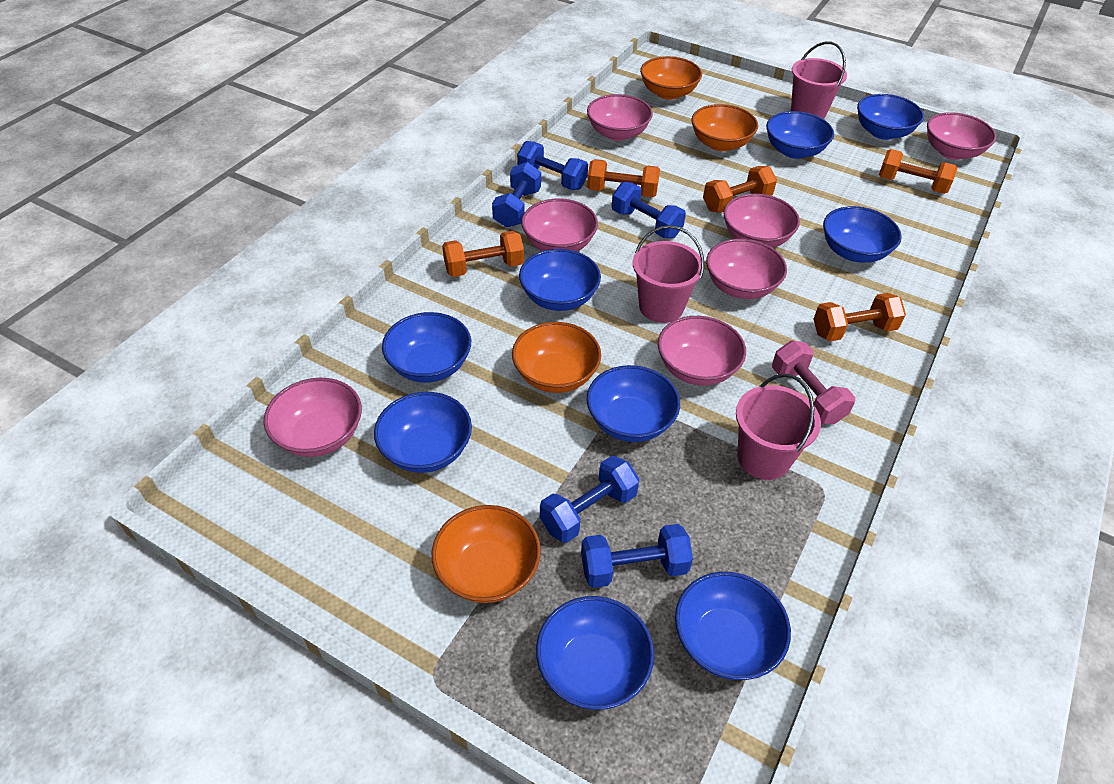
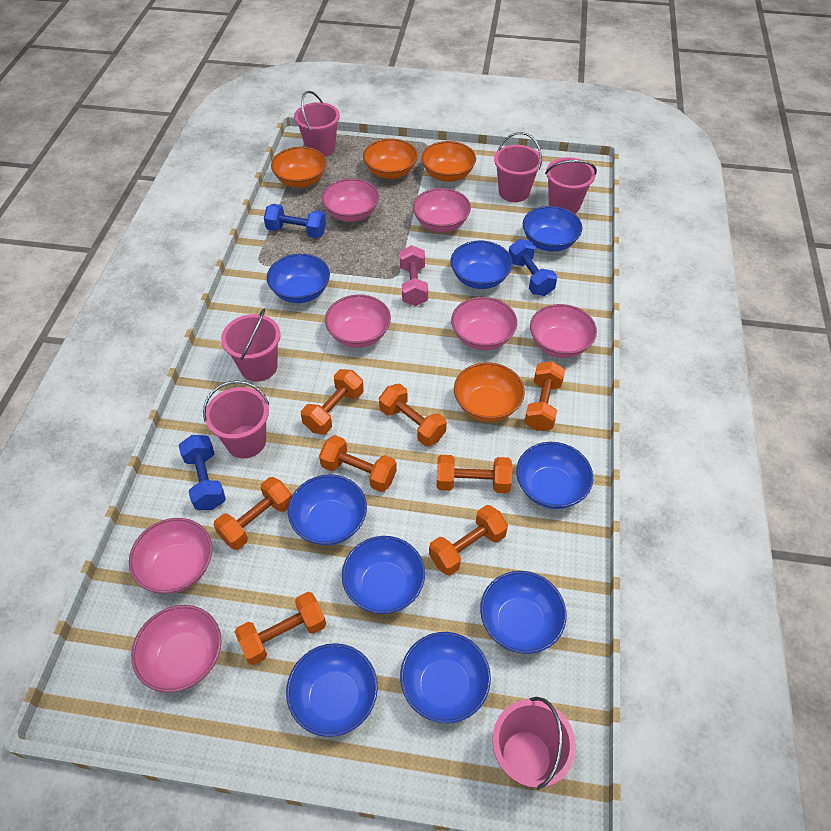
blue dumbbell: 5 -> 3
orange dumbbell: 5 -> 8
pink bucket: 3 -> 6

